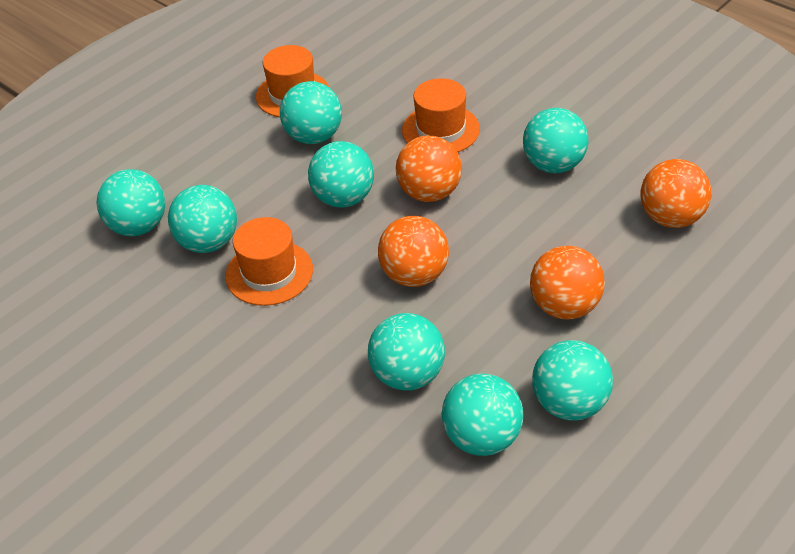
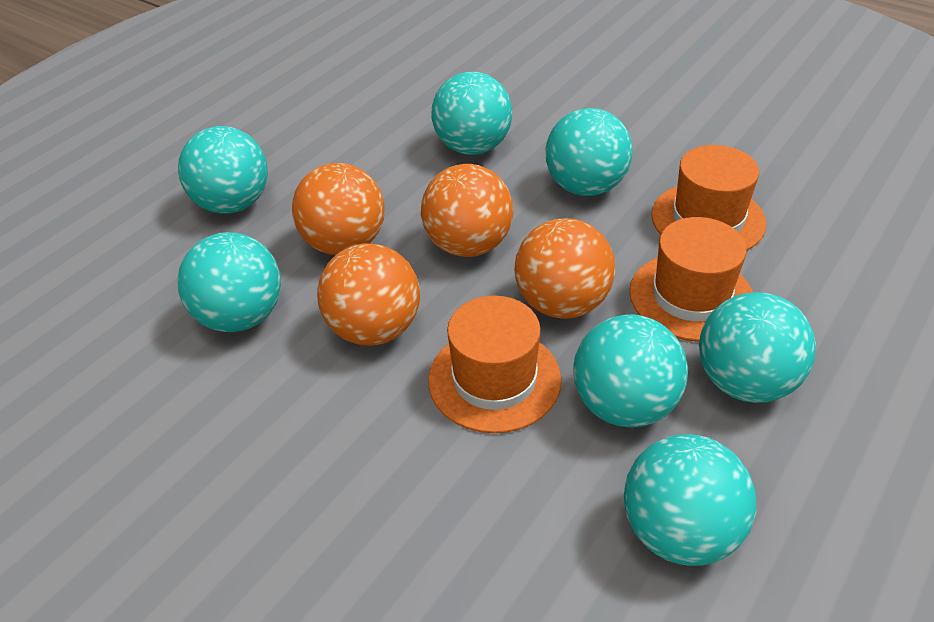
turquoise ball: 8 -> 7

